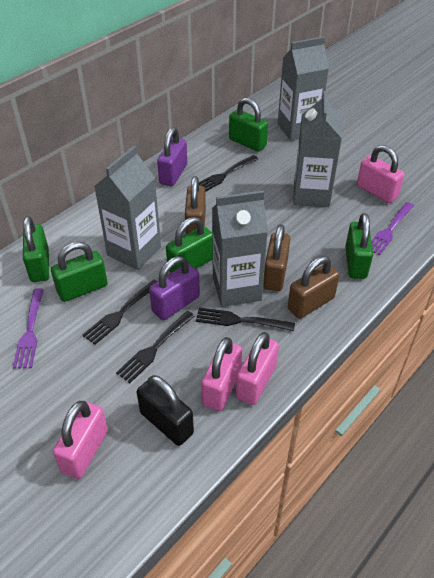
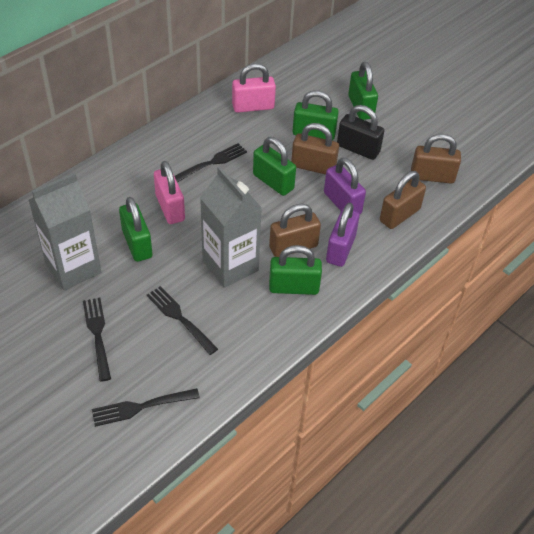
brown padlock: 3 -> 4
grey carton: 4 -> 2
pink padlock: 4 -> 2
purple fork: 2 -> 0

